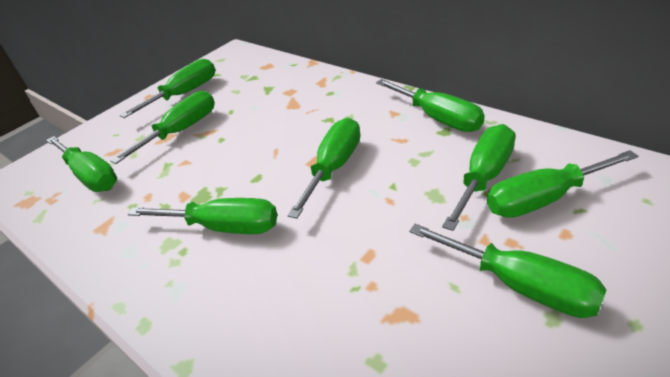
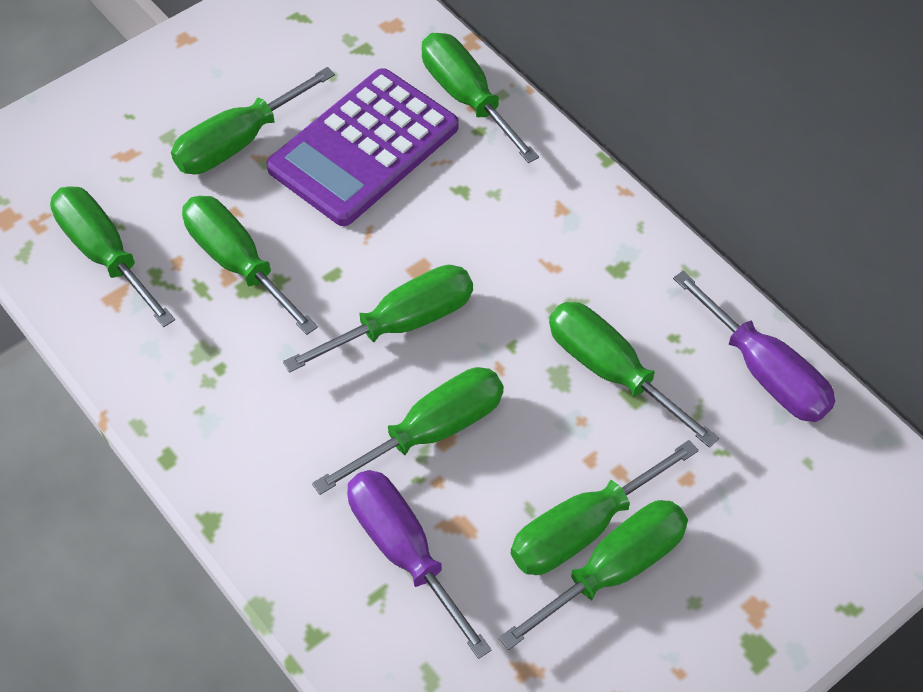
purple calculator: 0 -> 1
purple screwdriver: 0 -> 2

